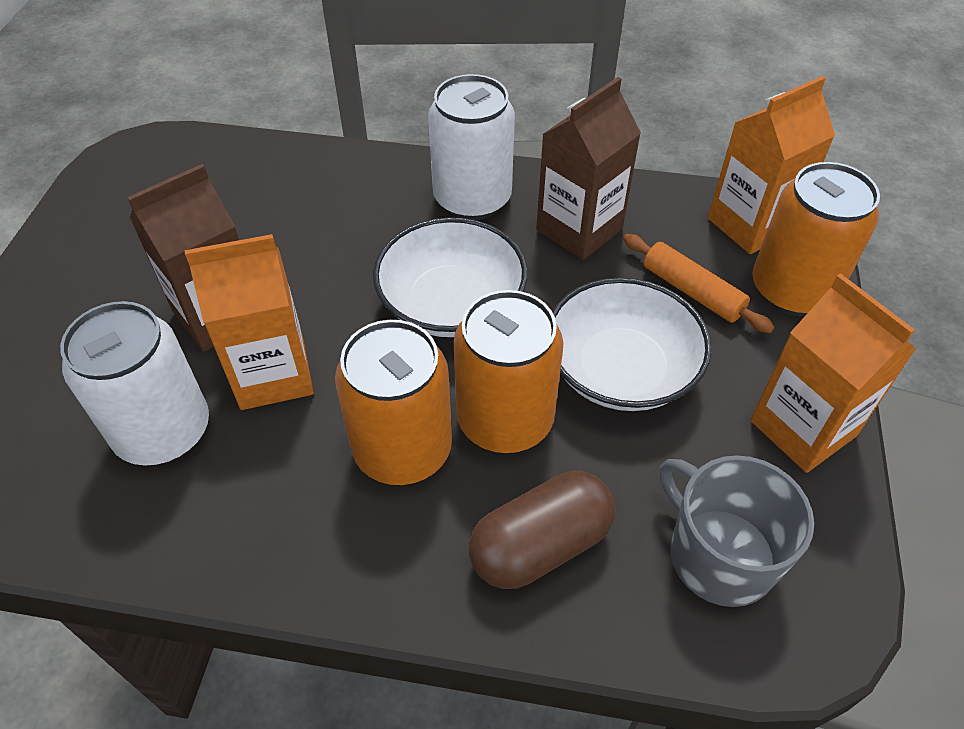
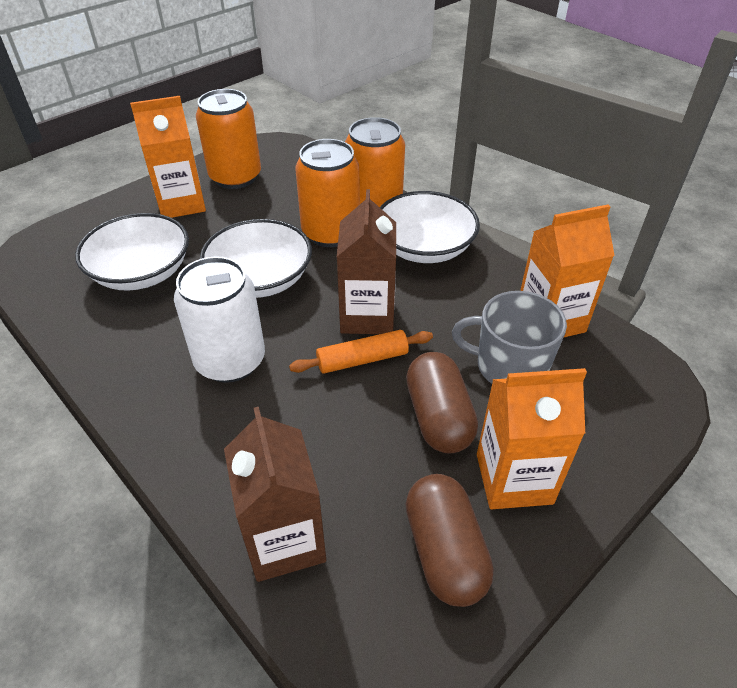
brown capsule: 1 -> 2
white bowl: 2 -> 3
white can: 2 -> 1

